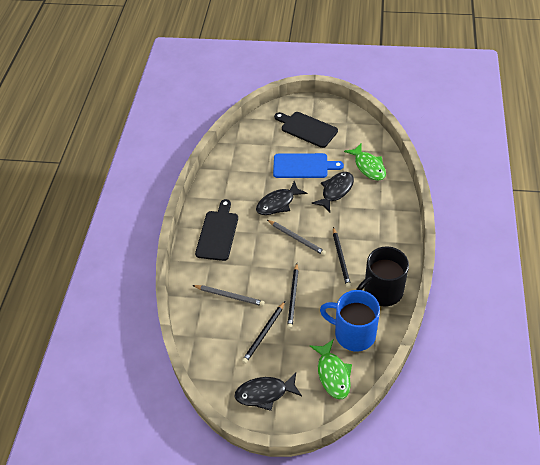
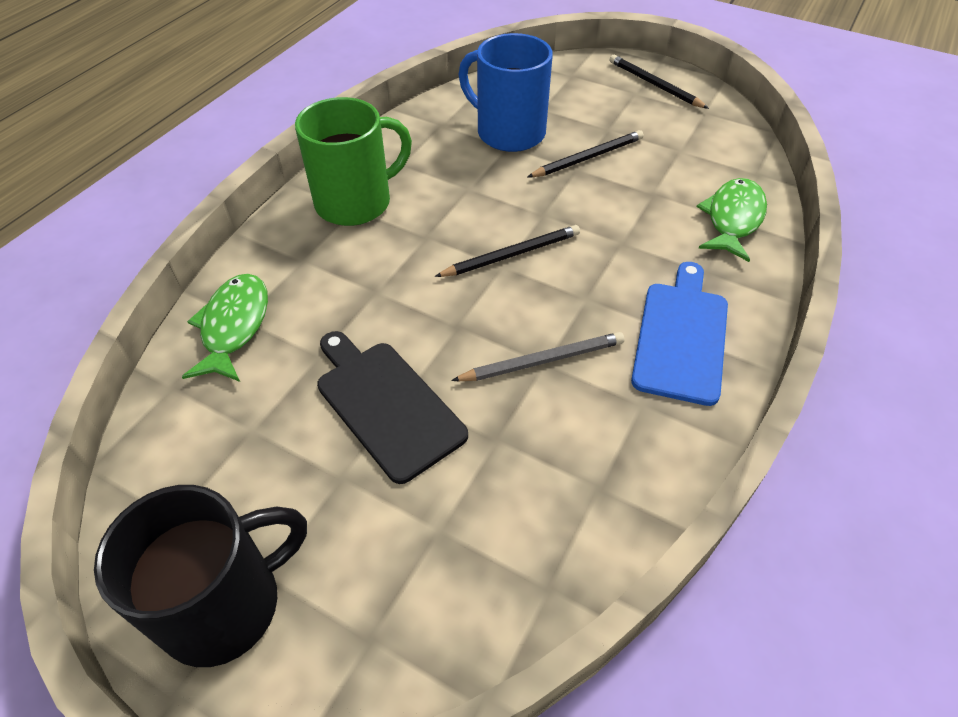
black cutting board: 2 -> 1
black fish: 3 -> 0
green mug: 0 -> 1
grey pencil: 2 -> 1

